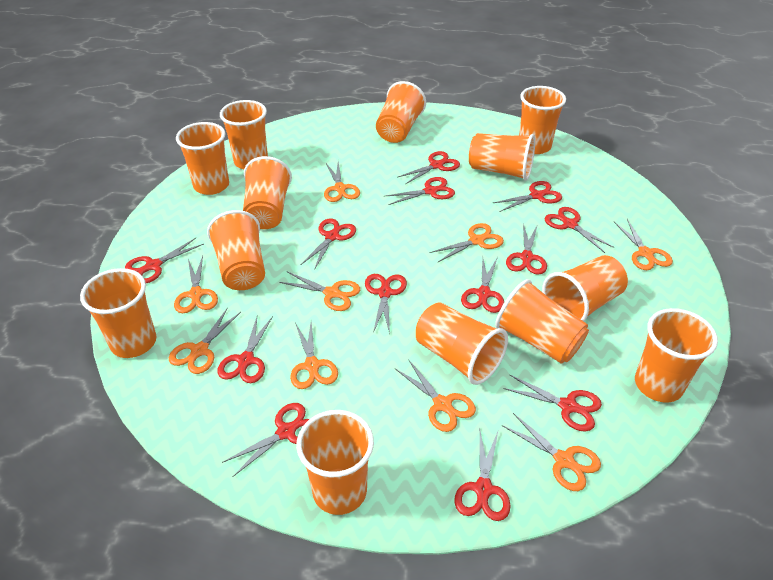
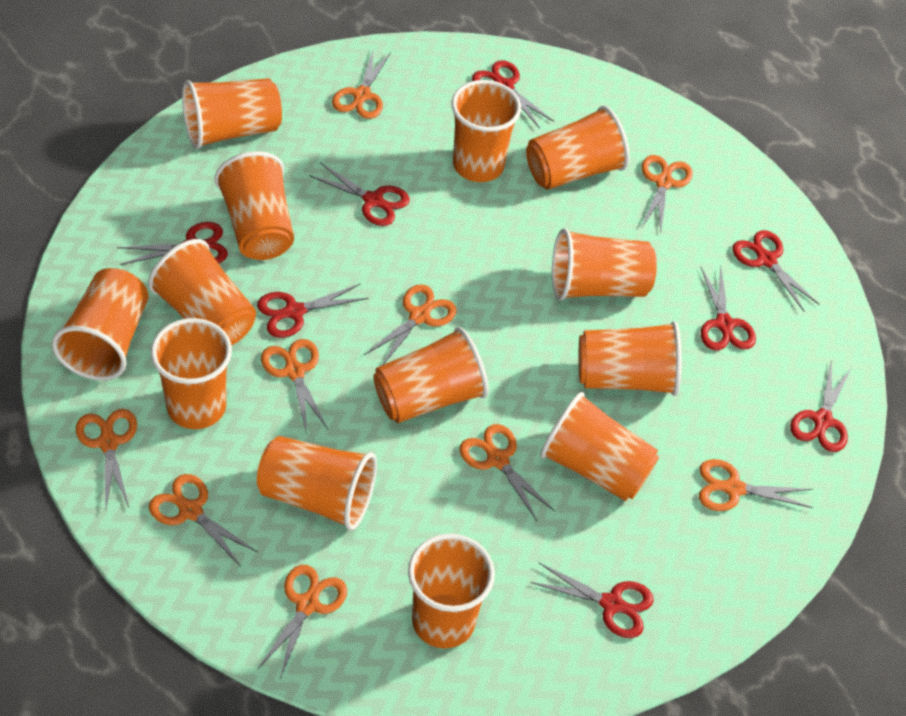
red scissors: 13 -> 8

